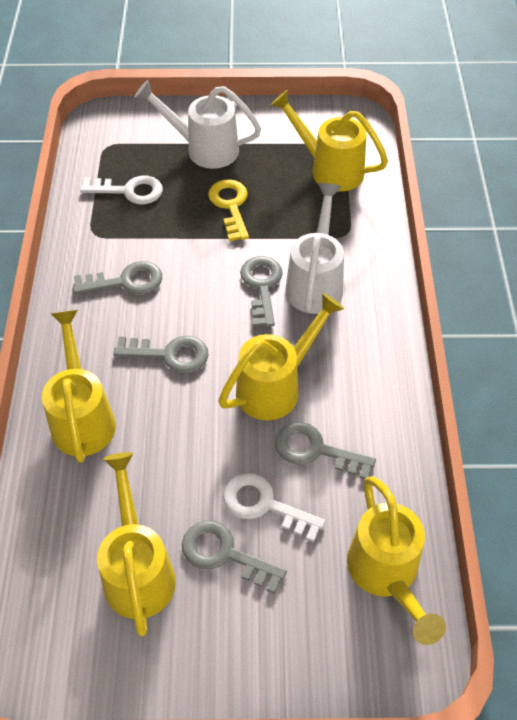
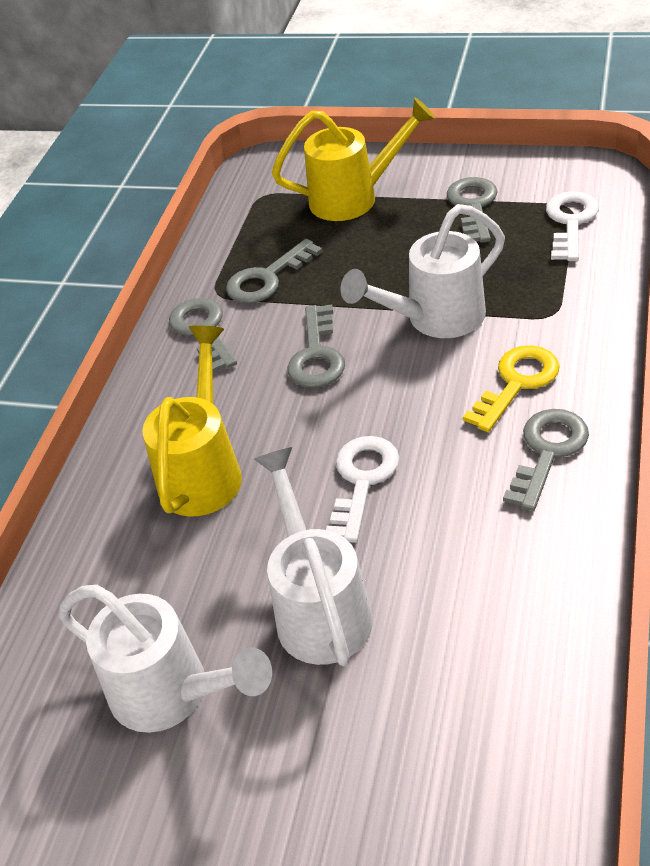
white watering can: 2 -> 3
yellow watering can: 5 -> 2

